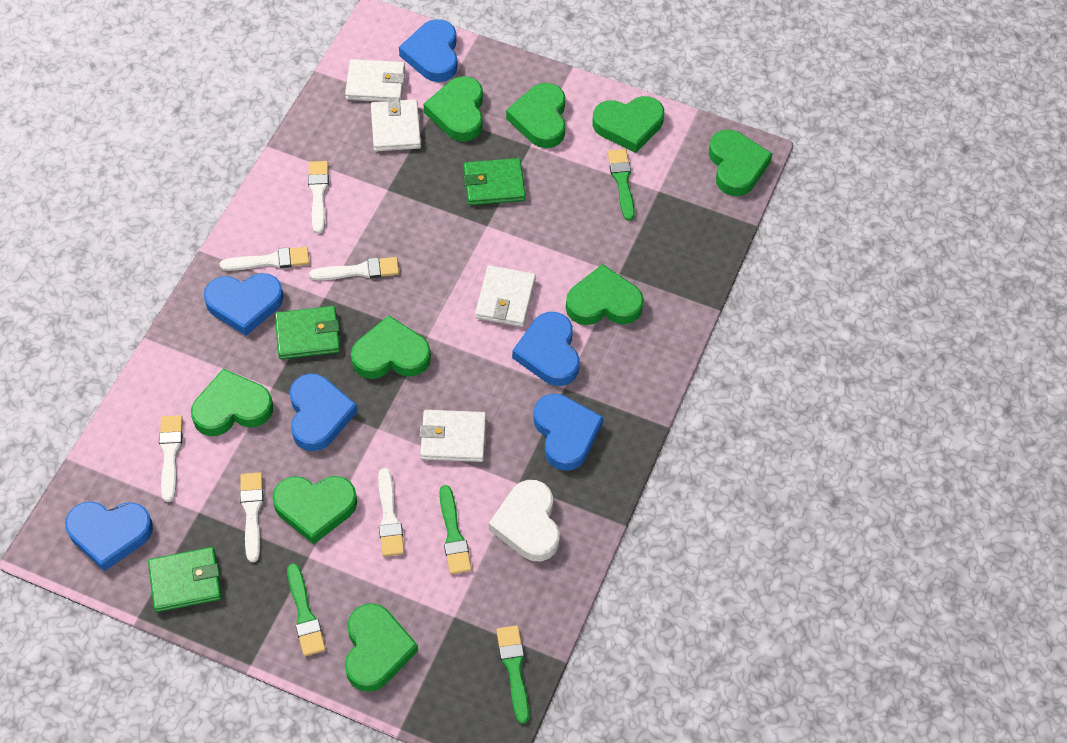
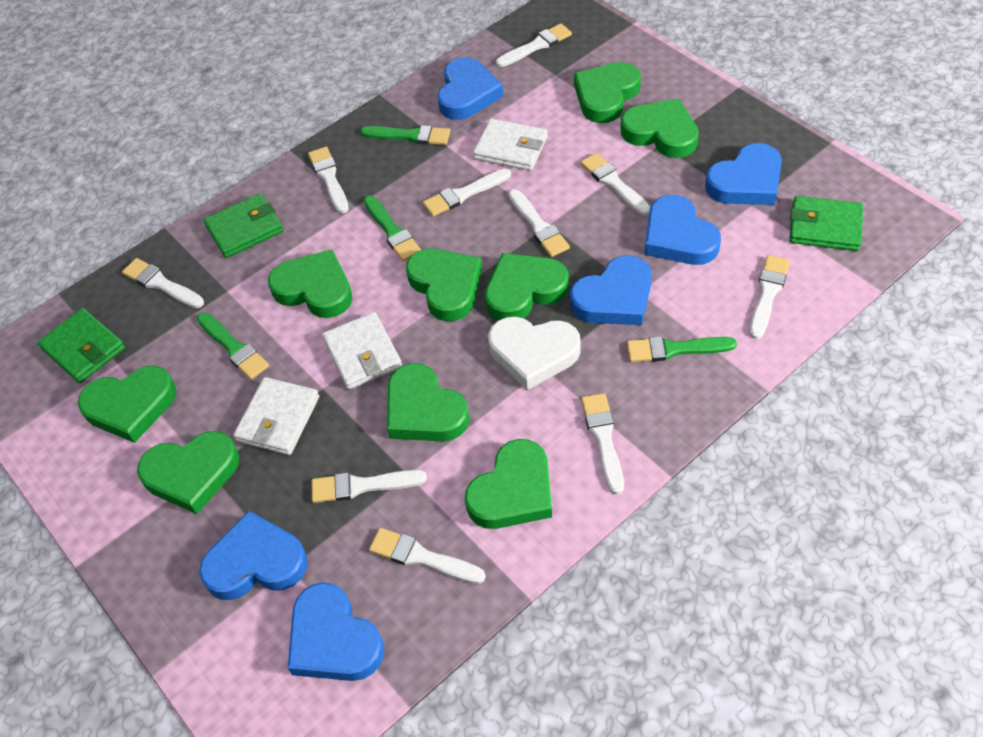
white brush: 6 -> 10
white wallet: 4 -> 3

